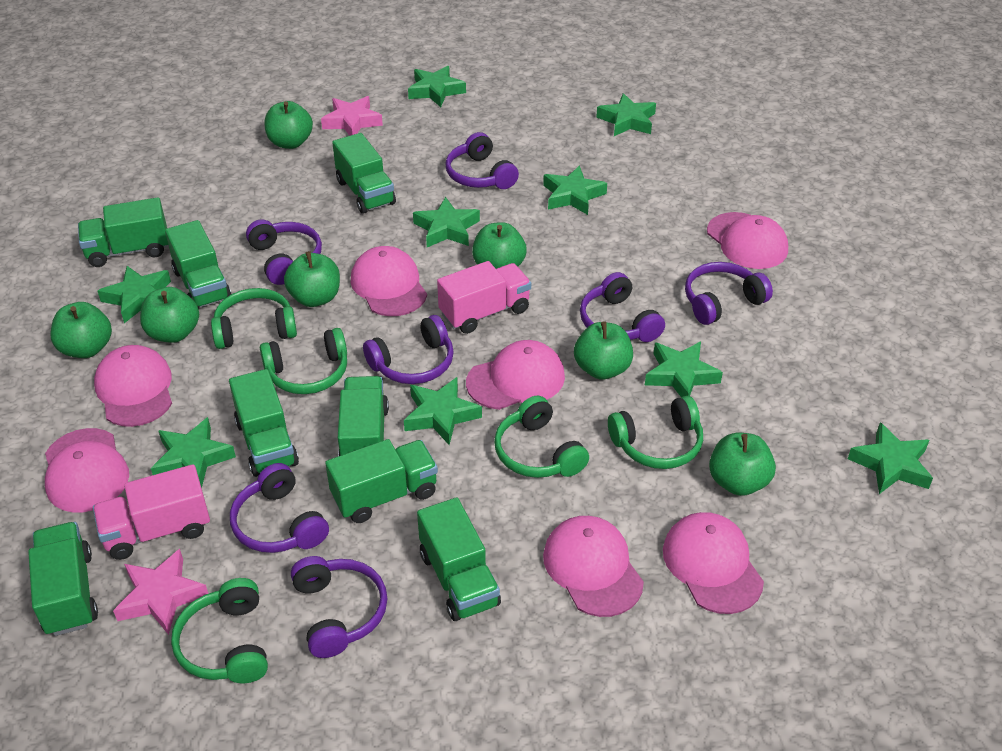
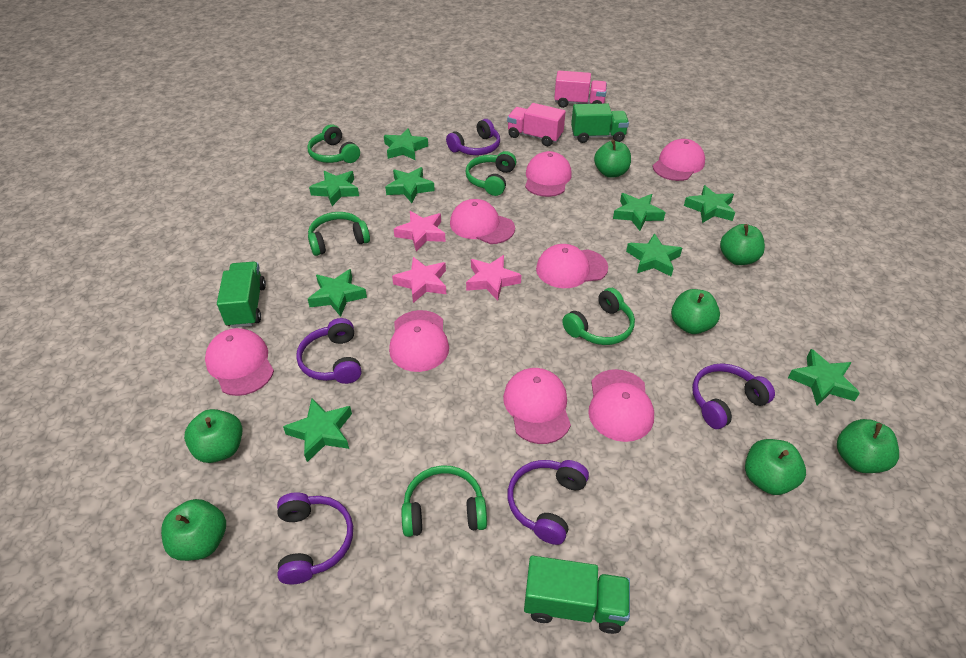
green truck: 8 -> 3
pink cap: 7 -> 8
pink star: 2 -> 3
purple headphones: 7 -> 5

